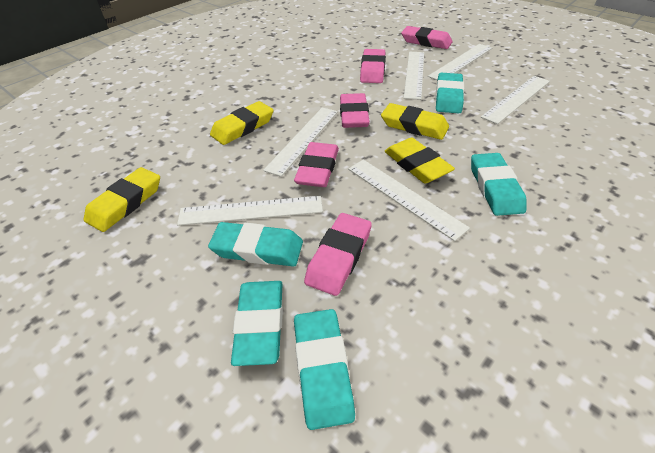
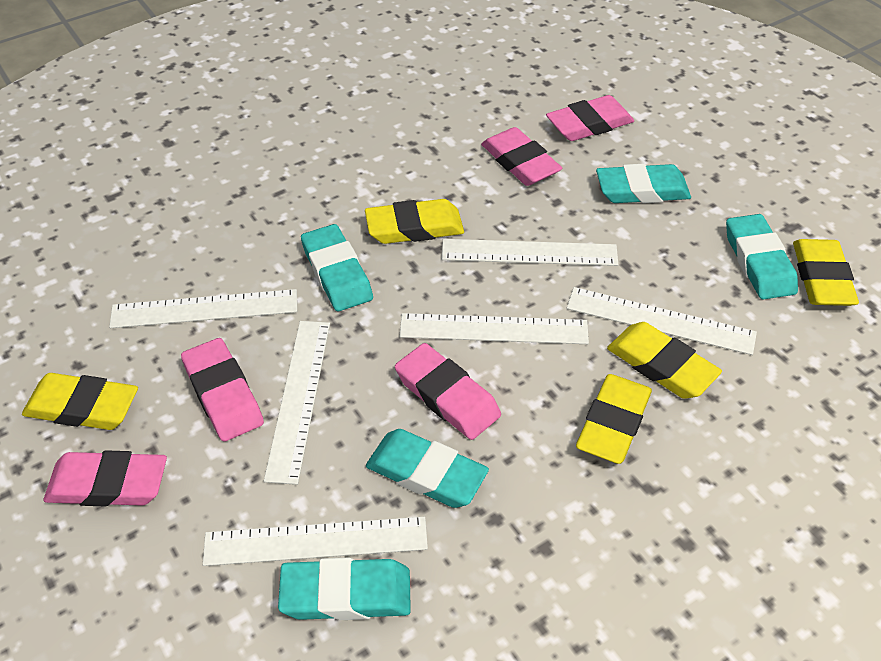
yellow eraser: 4 -> 5

